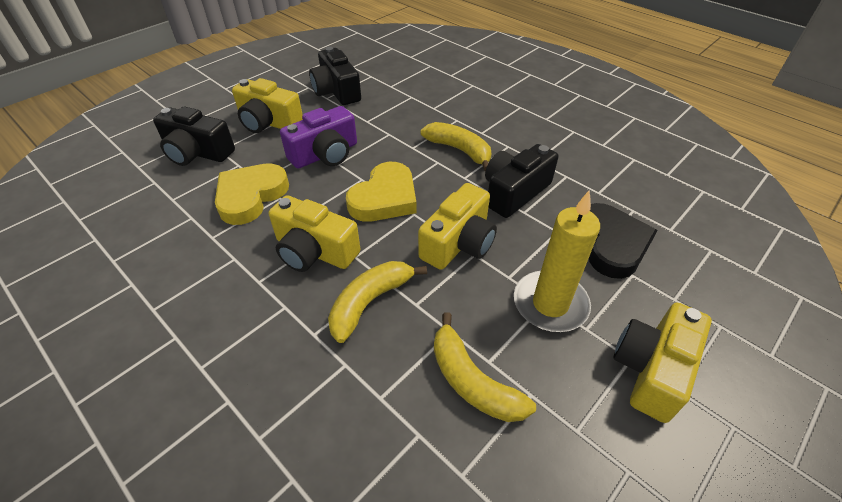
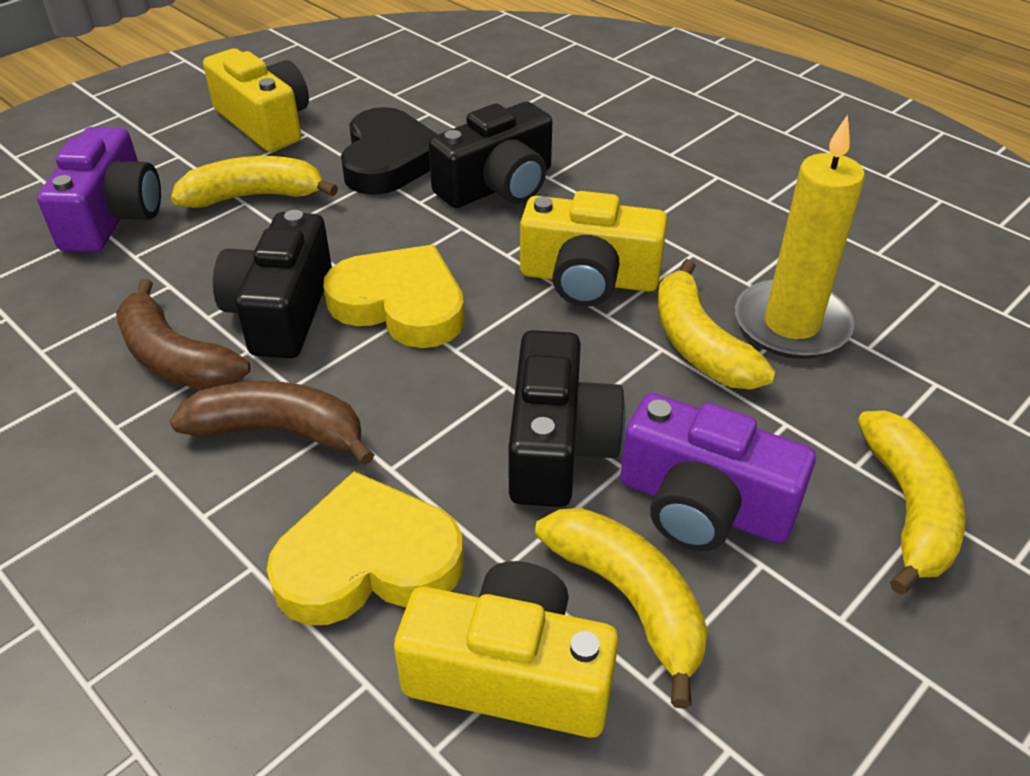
brown banana: 0 -> 2
purple camera: 1 -> 2
yellow banana: 3 -> 4
yellow camera: 4 -> 3

